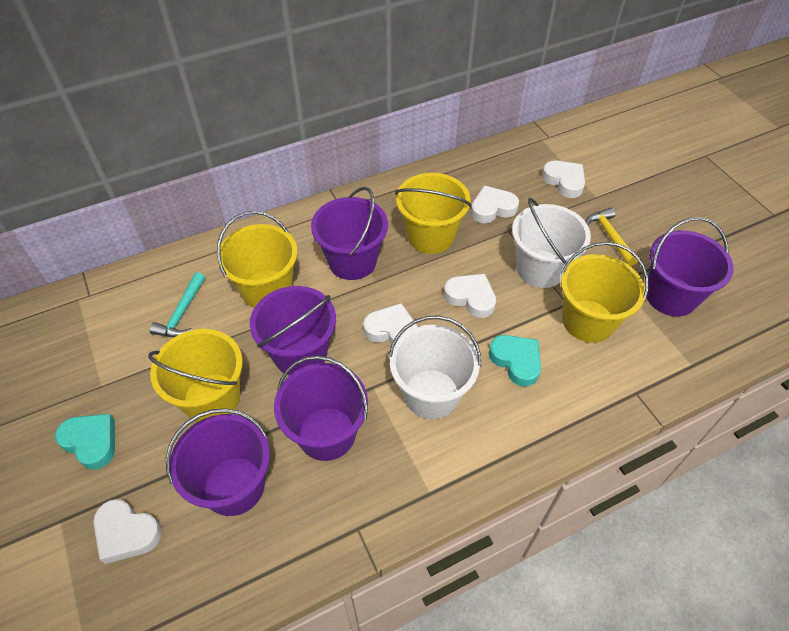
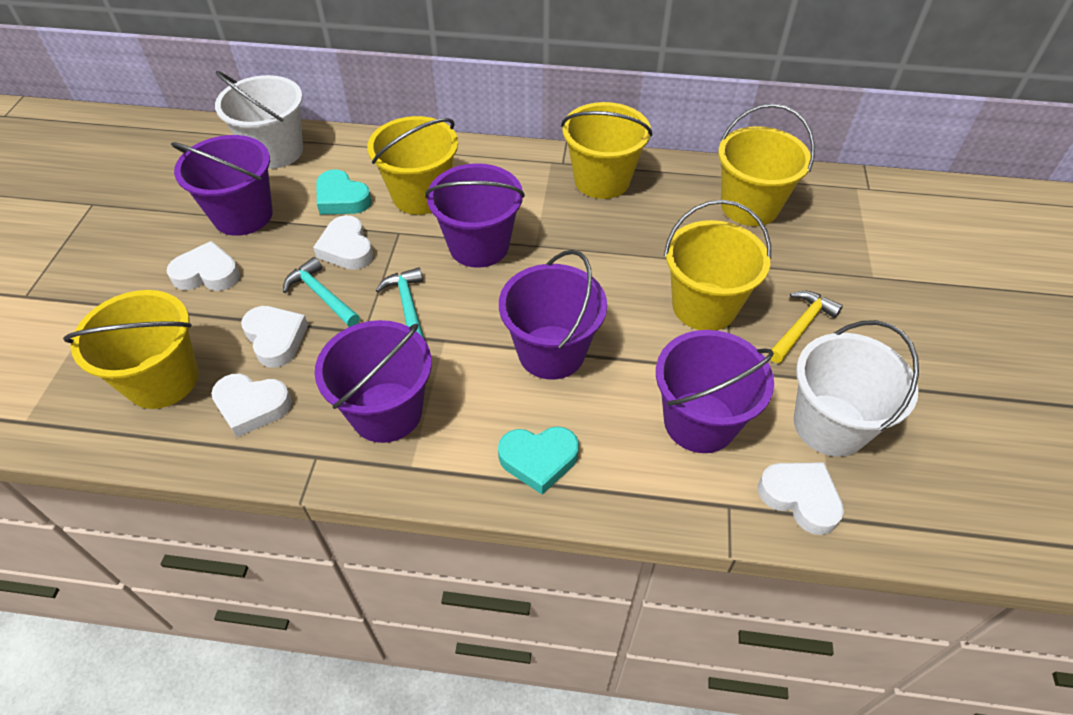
turquoise hammer: 1 -> 2
yellow bucket: 4 -> 5

